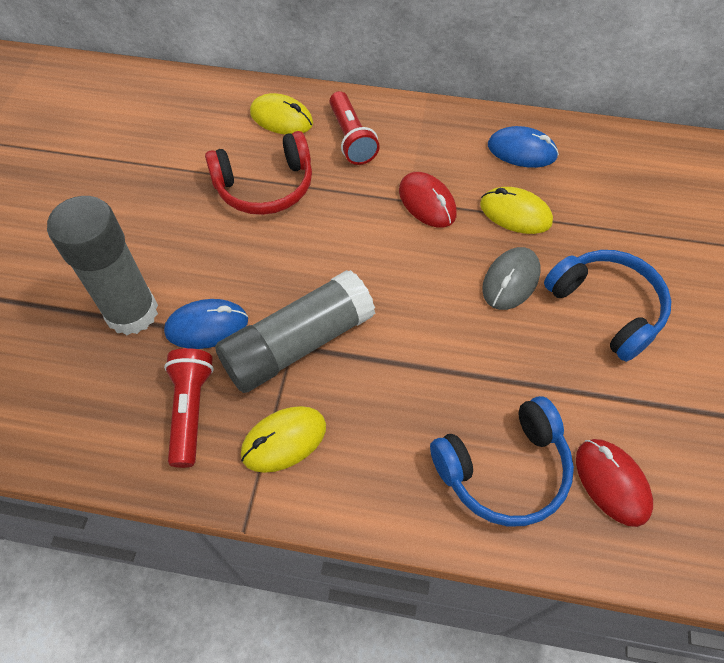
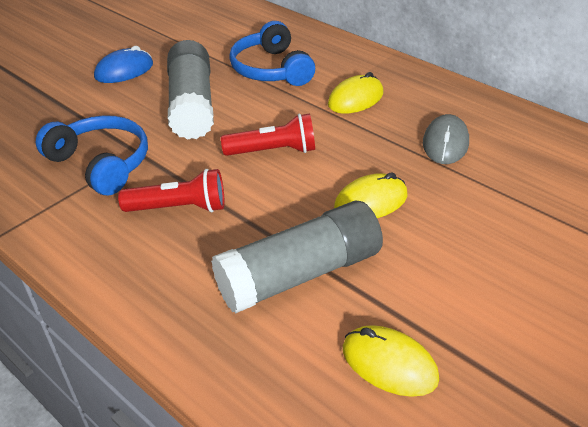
blue mouse: 2 -> 1
red headphones: 1 -> 0
red mouse: 2 -> 0

